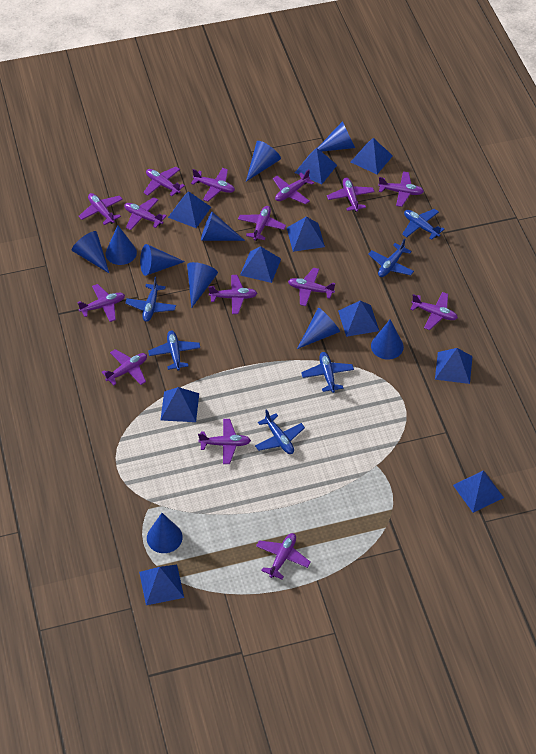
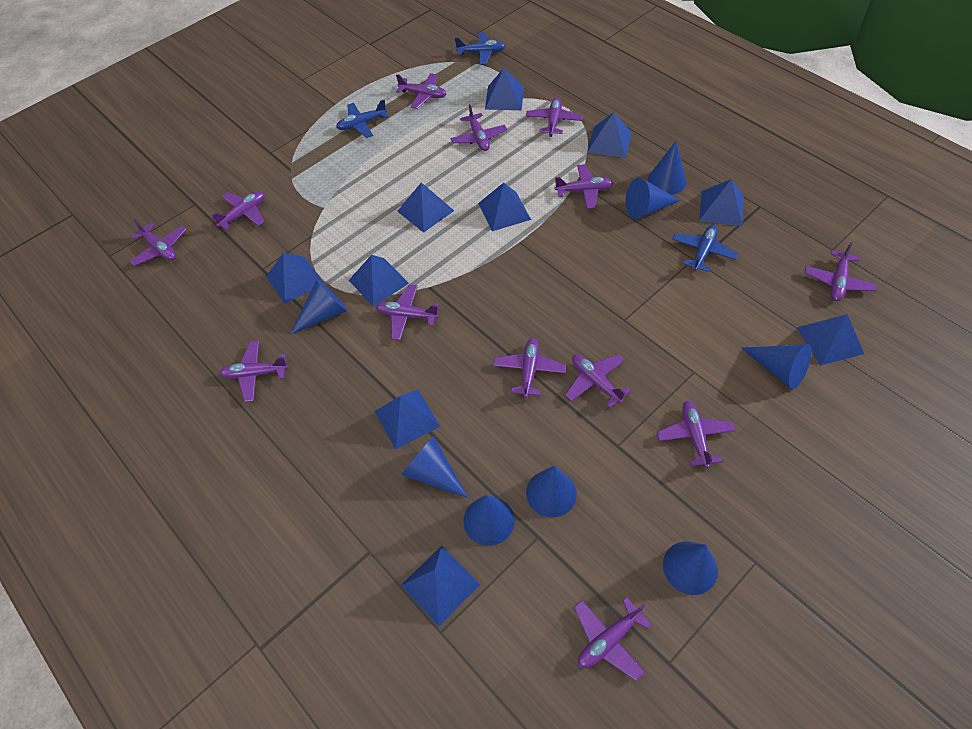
blue cone: 10 -> 8
blue plane: 6 -> 3
purple plane: 15 -> 13

